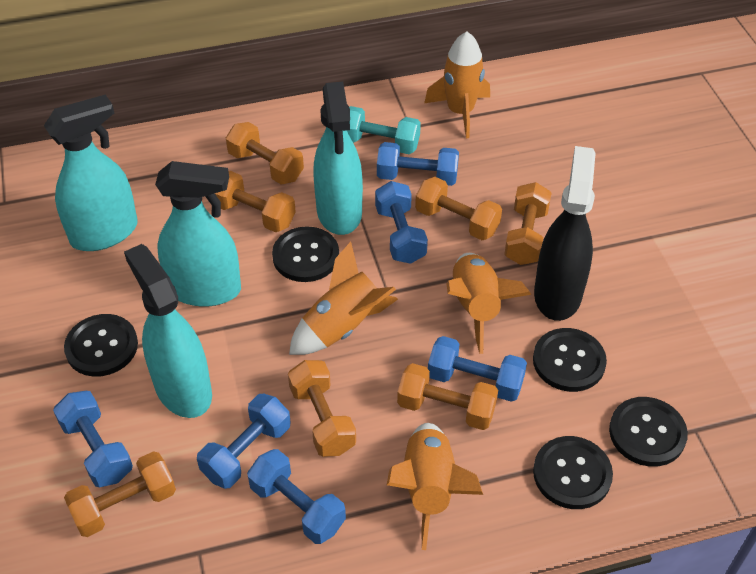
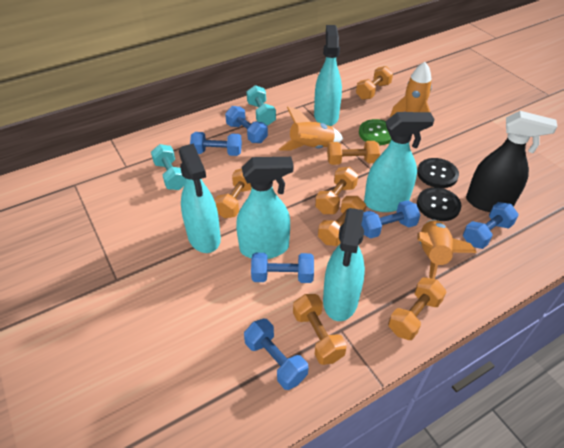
black button: 5 -> 2
green button: 0 -> 1
orange rocket: 4 -> 3
turquoise dumbbell: 1 -> 2
turquoise spray bottle: 4 -> 5

